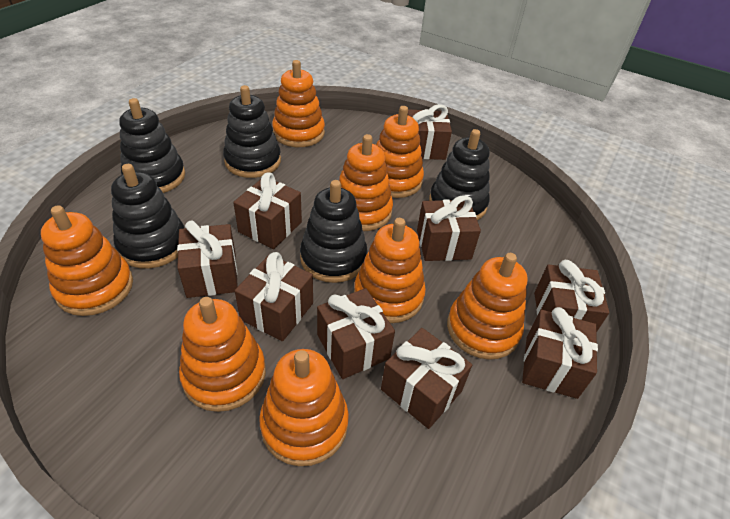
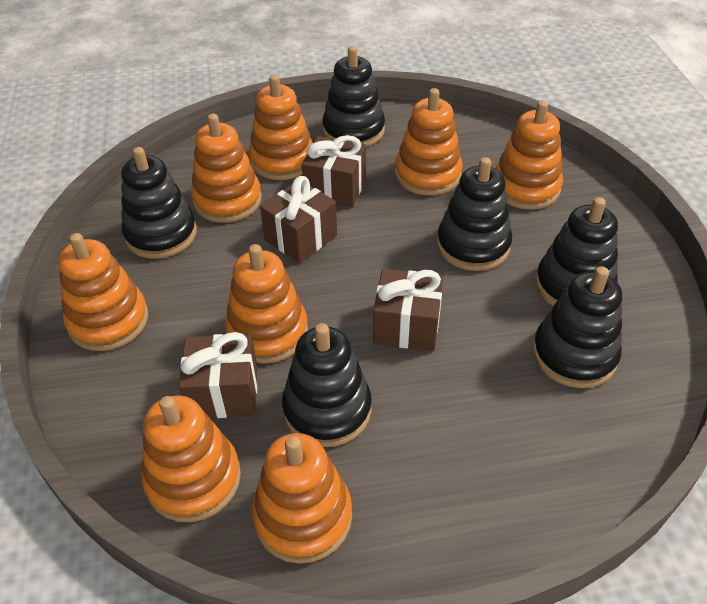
black stacking toy: 5 -> 6
brown gift: 9 -> 4

